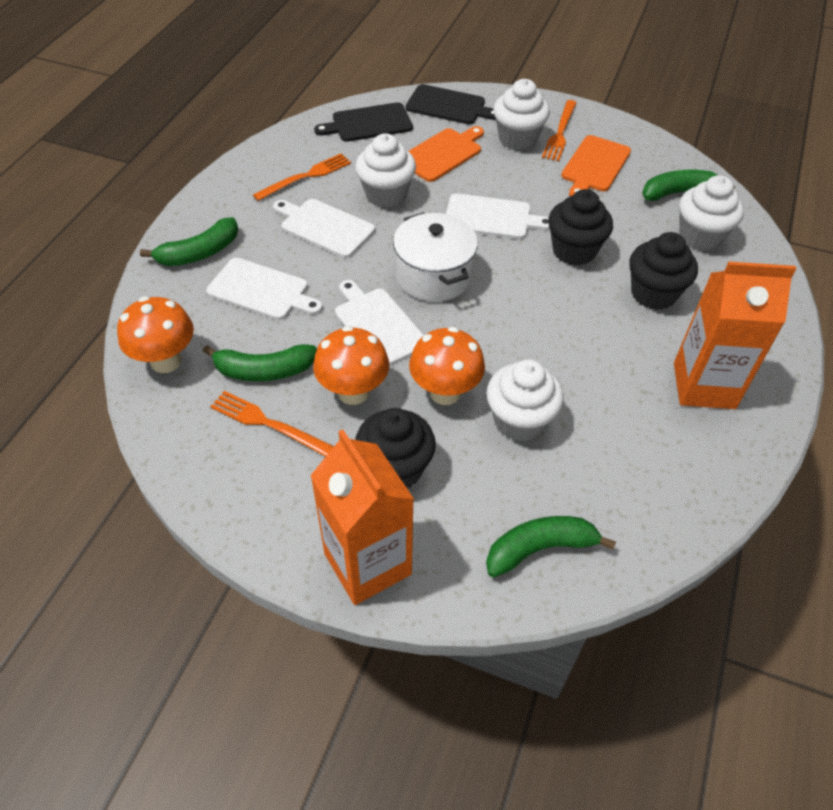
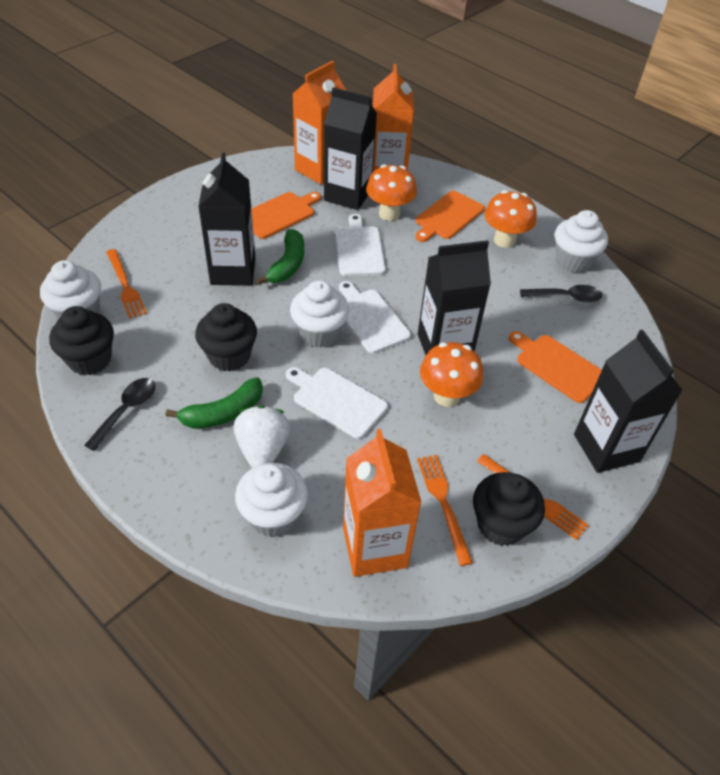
black carton: 0 -> 4
black cutting board: 2 -> 0
black spoon: 0 -> 2
green banana: 4 -> 2
orange carton: 2 -> 3
orange cutting board: 2 -> 3
white cutting board: 4 -> 3
white pot: 1 -> 0
white strawberry: 0 -> 1

